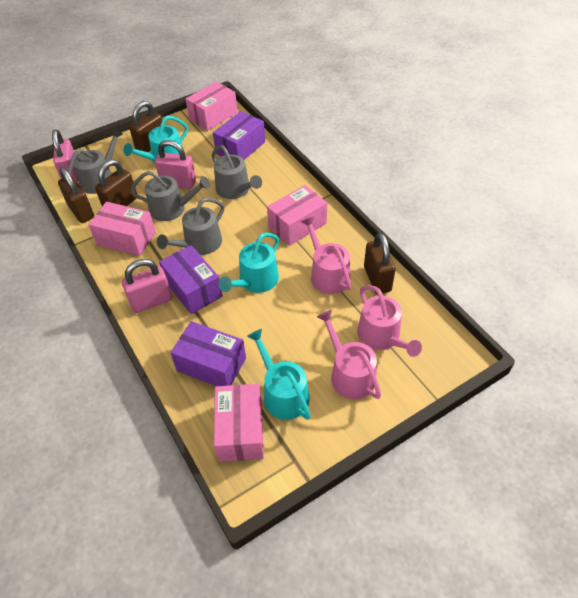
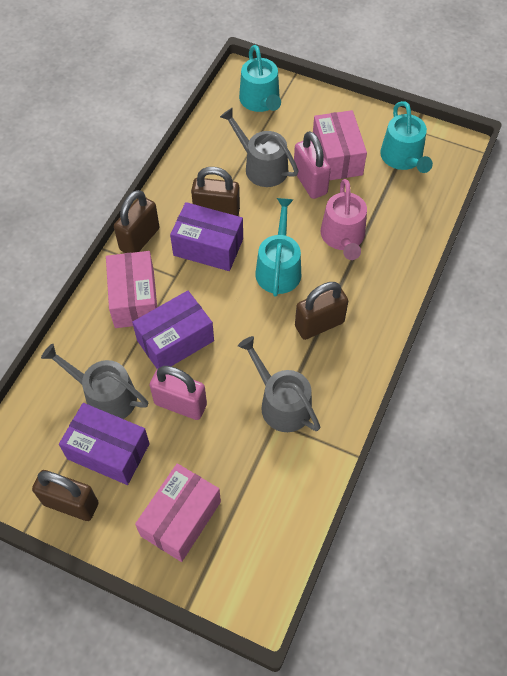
grey watering can: 4 -> 3
pink box: 4 -> 3
pink padlock: 3 -> 2
pink watering can: 3 -> 1

